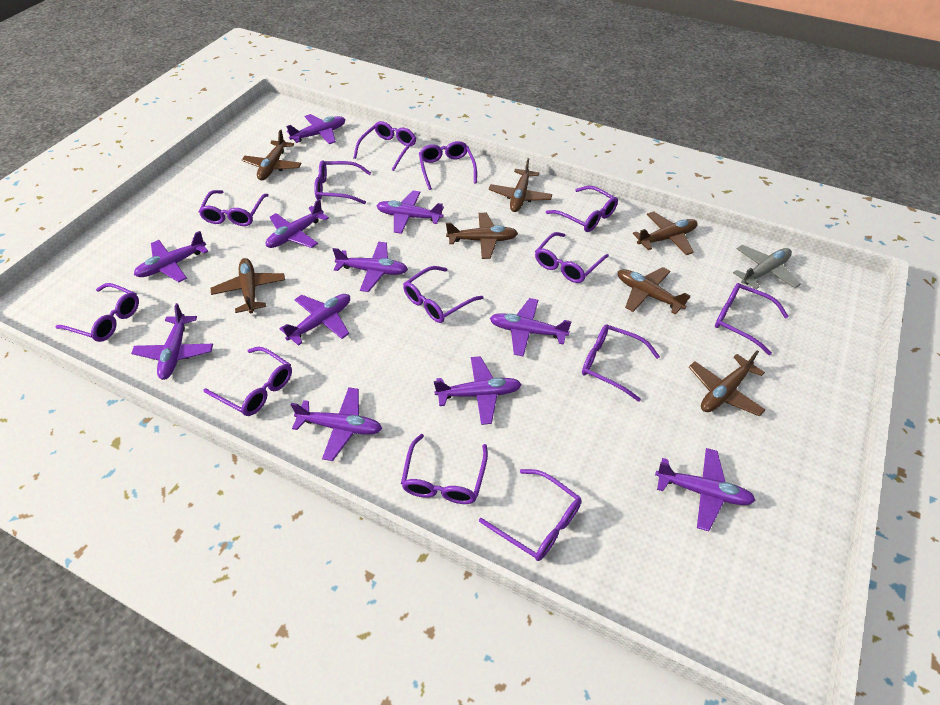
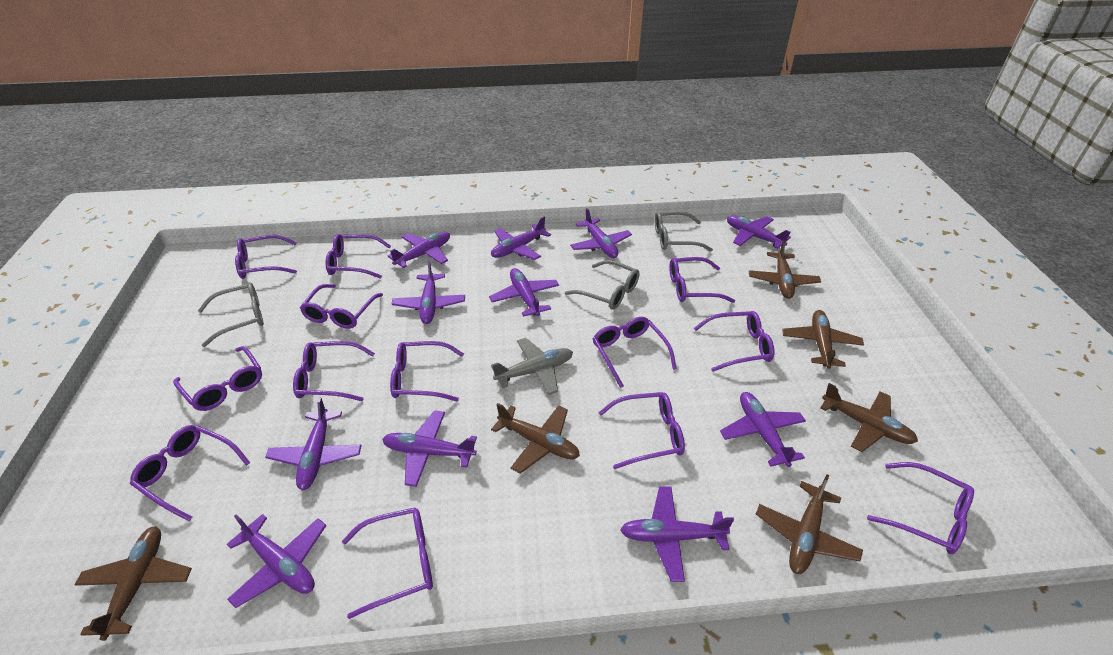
brown plane: 7 -> 6
grey glasses: 0 -> 3

